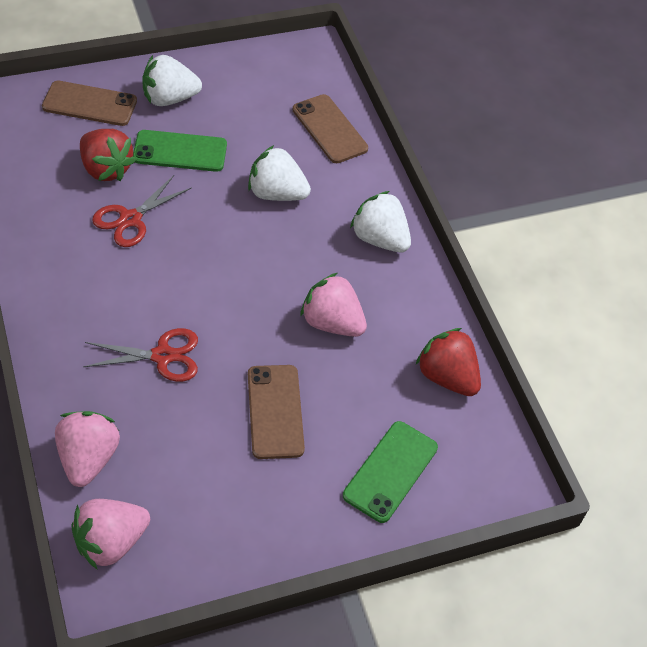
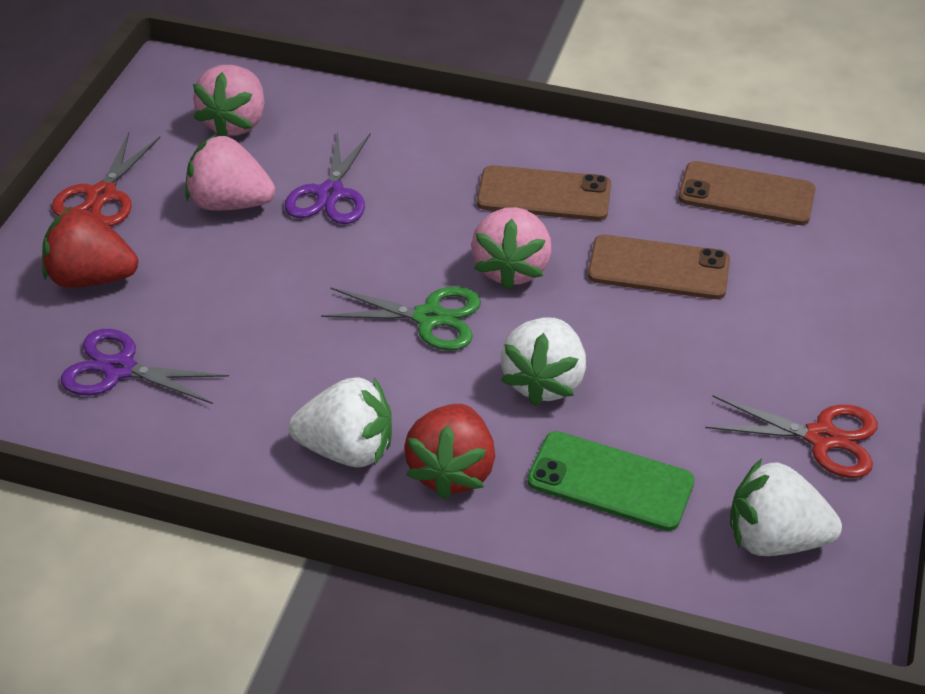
green phone: 2 -> 1
green scissors: 0 -> 1
purple scissors: 0 -> 2

